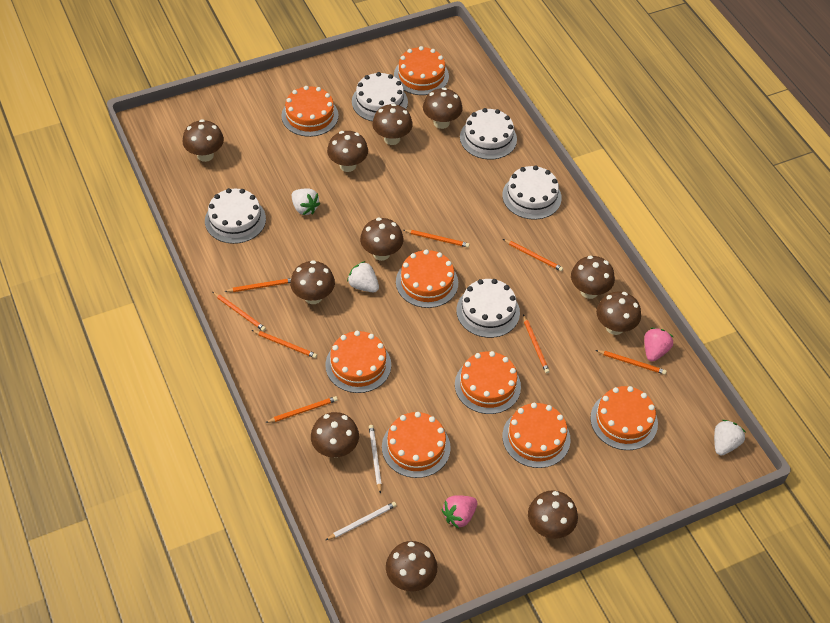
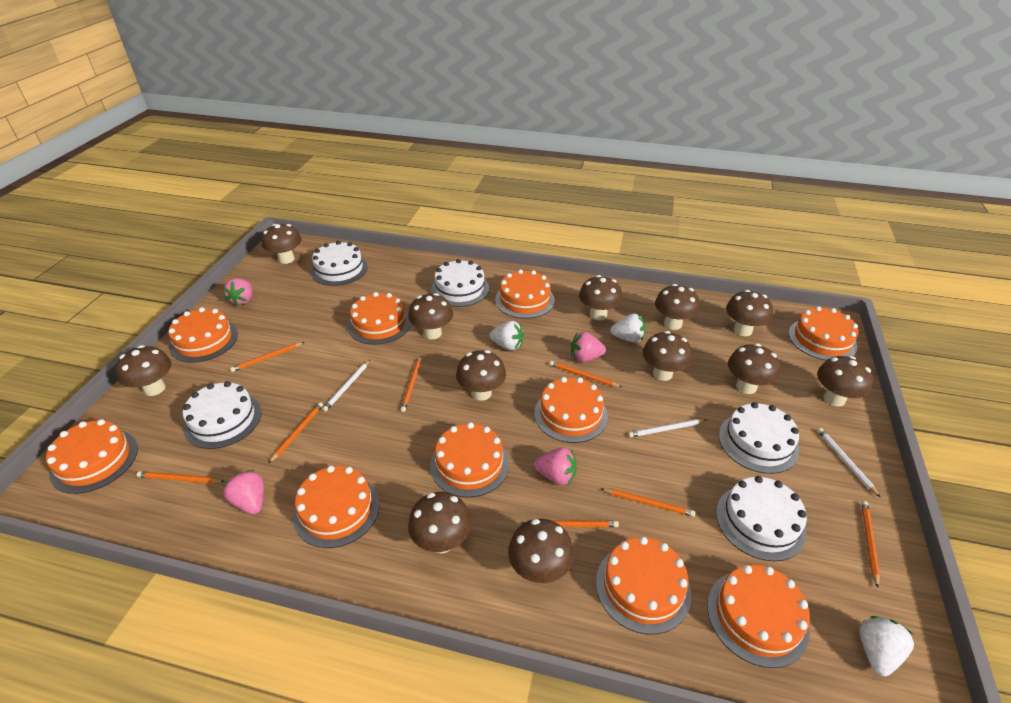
brown mushroom: 11 -> 12
orange cake: 8 -> 10
pink strawberry: 2 -> 4
white pencil: 2 -> 3

